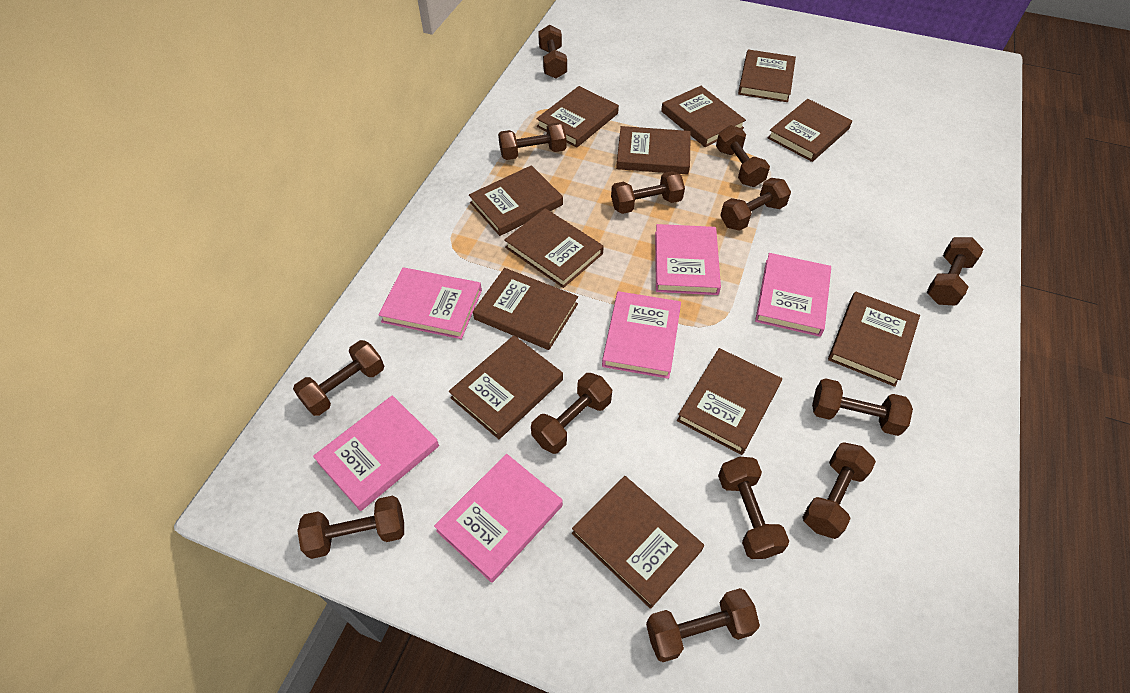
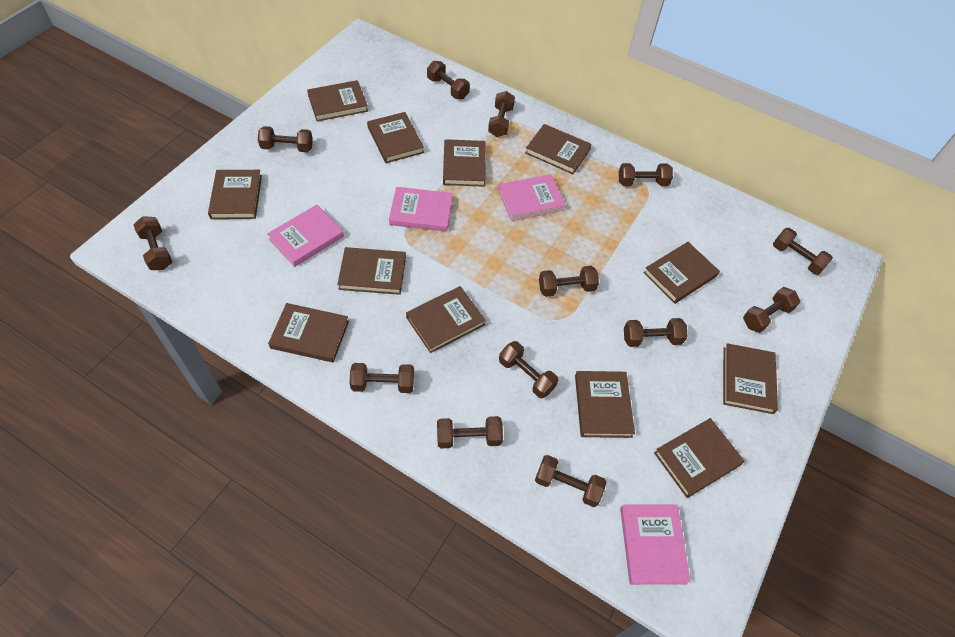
pink book: 6 -> 4

